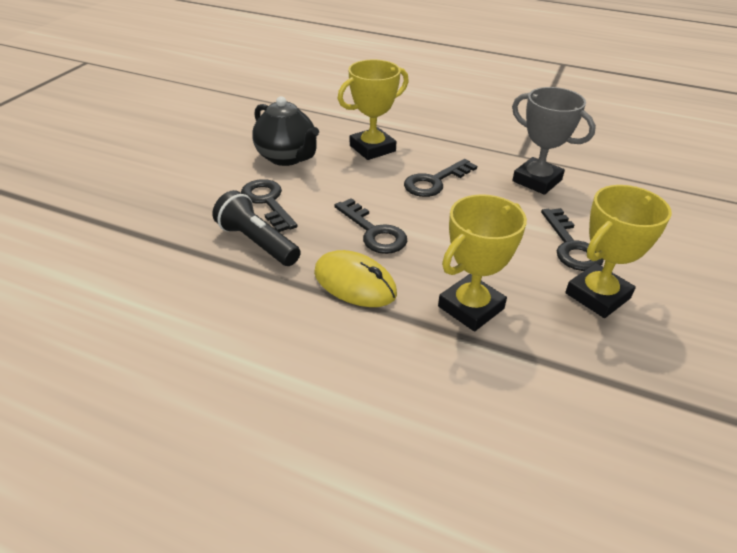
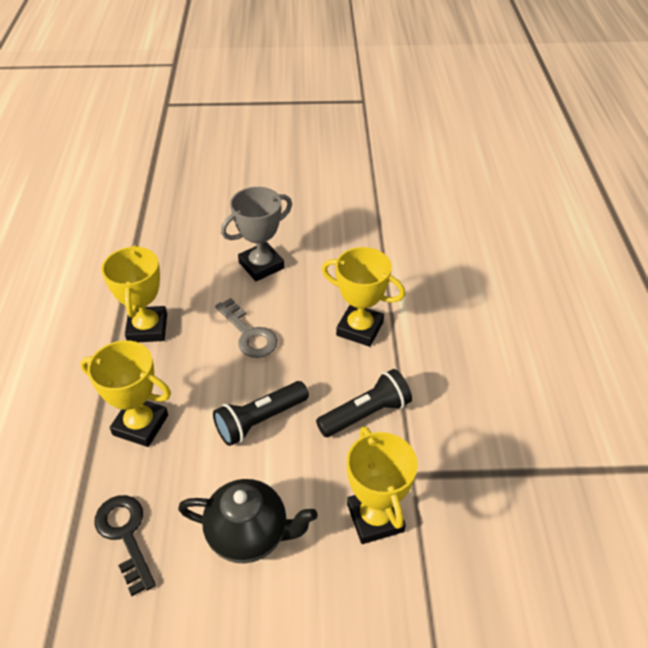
black flashlight: 1 -> 2
black key: 4 -> 1
grey key: 0 -> 1
yellow mouse: 1 -> 0
yellow trophy: 3 -> 4

